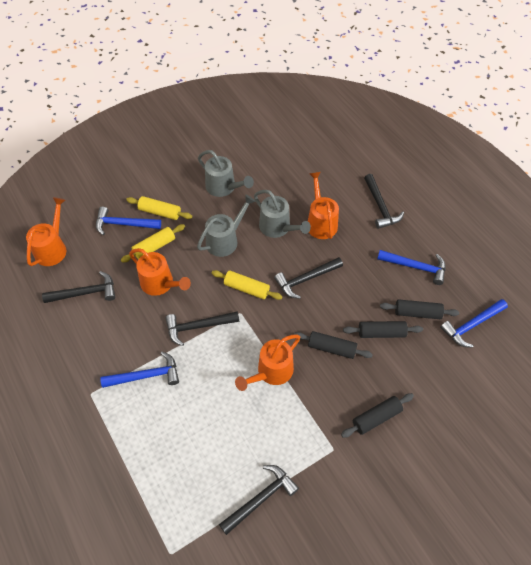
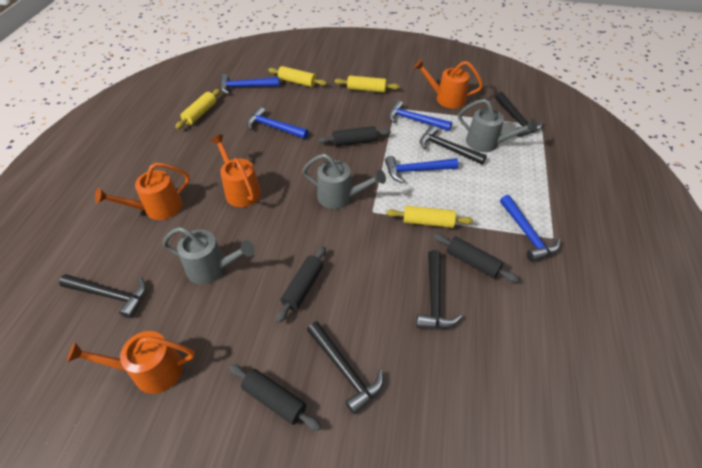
blue hammer: 4 -> 5
yellow rolling pin: 3 -> 4

